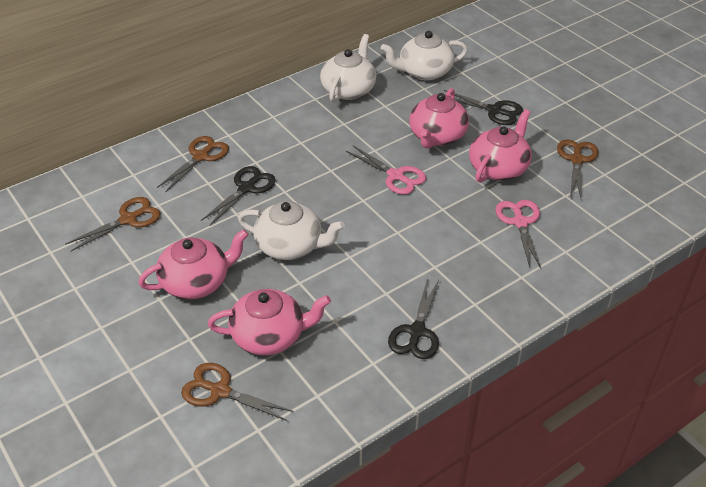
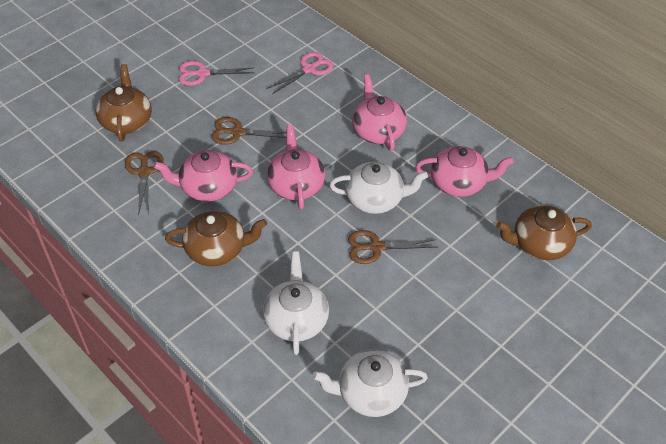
black scissors: 3 -> 0
brown scissors: 4 -> 3
brown teapot: 0 -> 3

